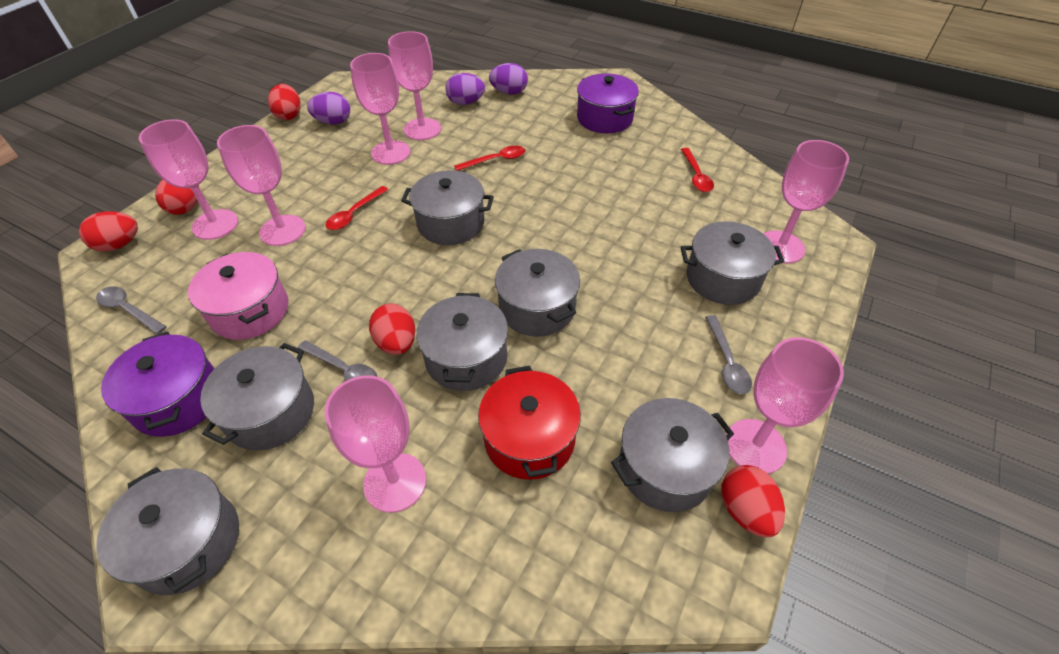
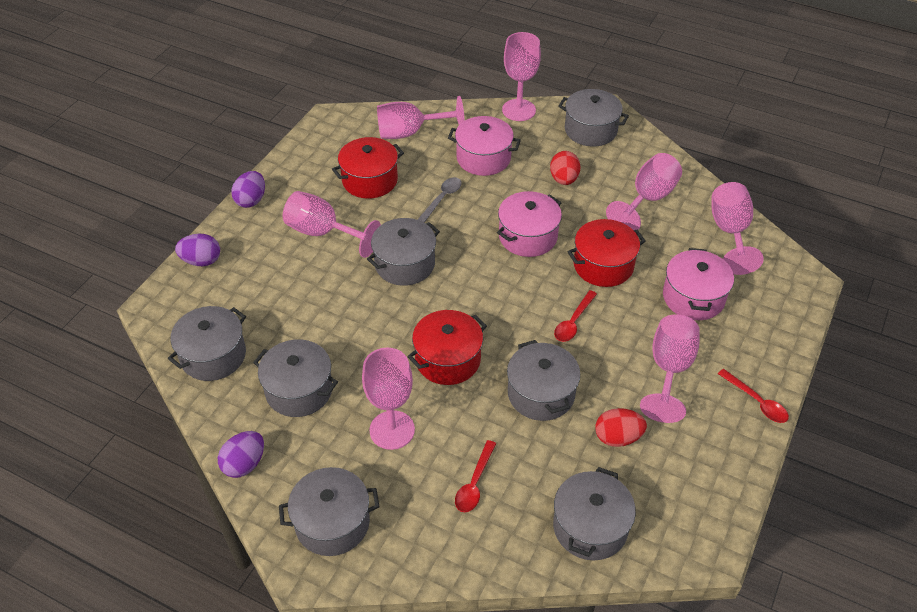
grey spoon: 3 -> 1
pink pot: 1 -> 3
purple pot: 2 -> 0
red egg: 5 -> 2
red pot: 1 -> 3

